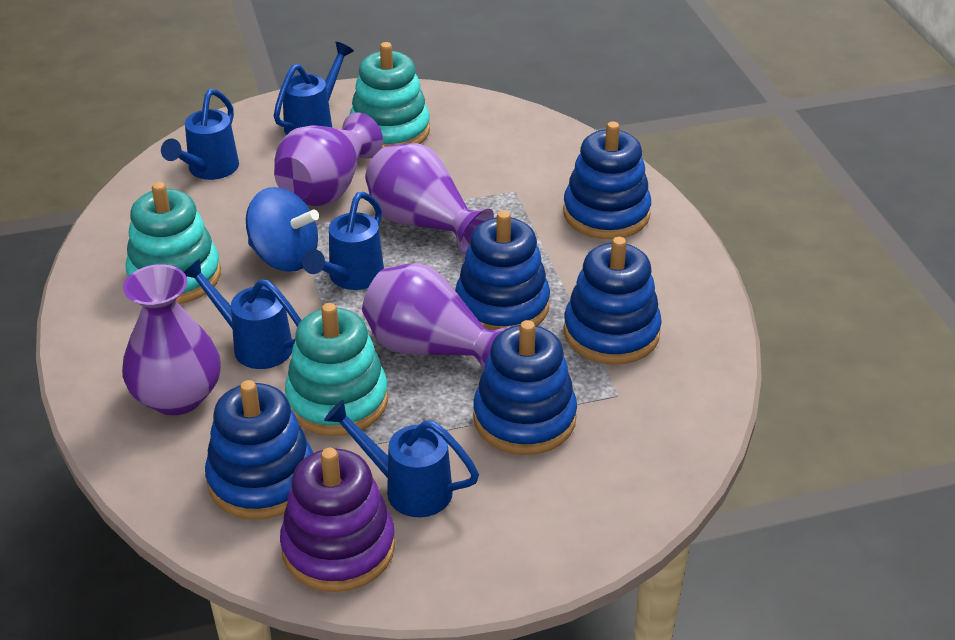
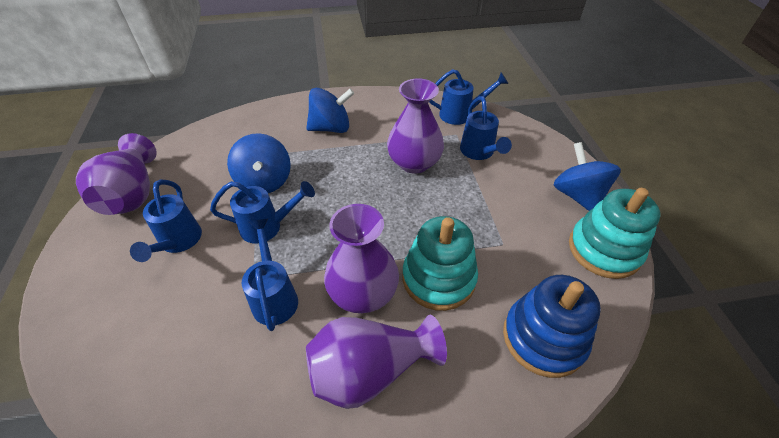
blue spinning top: 1 -> 3
blue stacking toy: 5 -> 1
purple stacking toy: 1 -> 0
turquoise stacking toy: 3 -> 2

